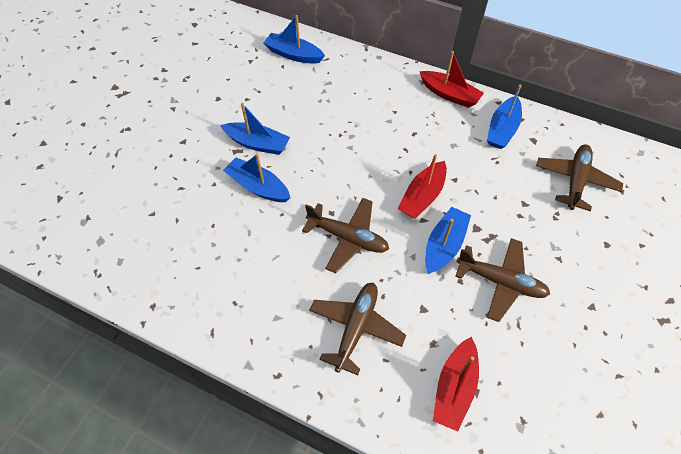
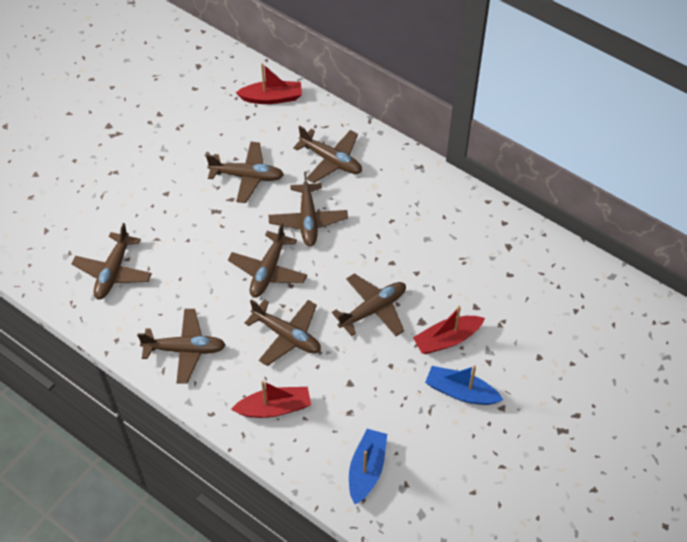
blue boat: 5 -> 2
brown plane: 4 -> 8

